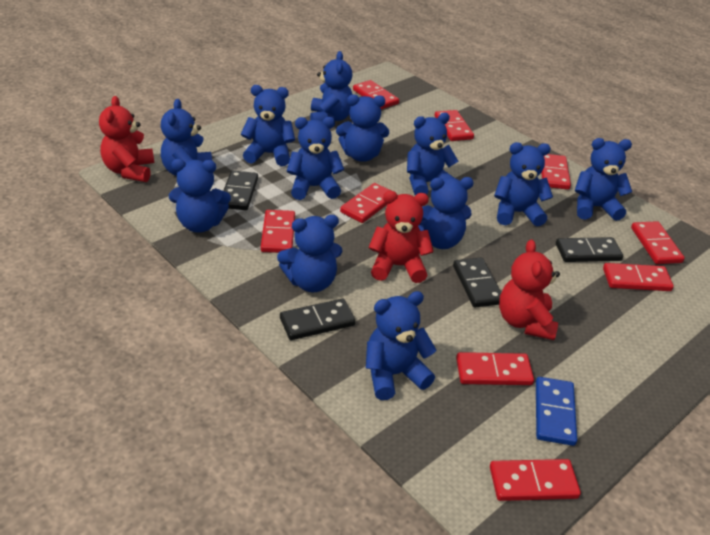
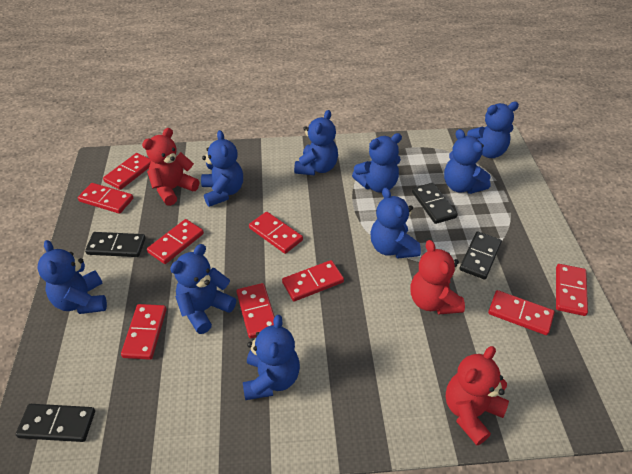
blue domino: 1 -> 0
blue teddy bear: 12 -> 9

